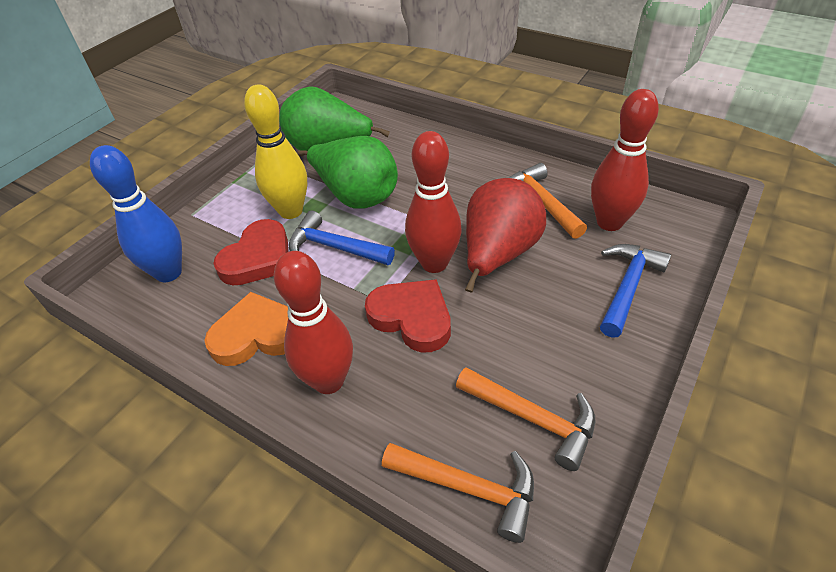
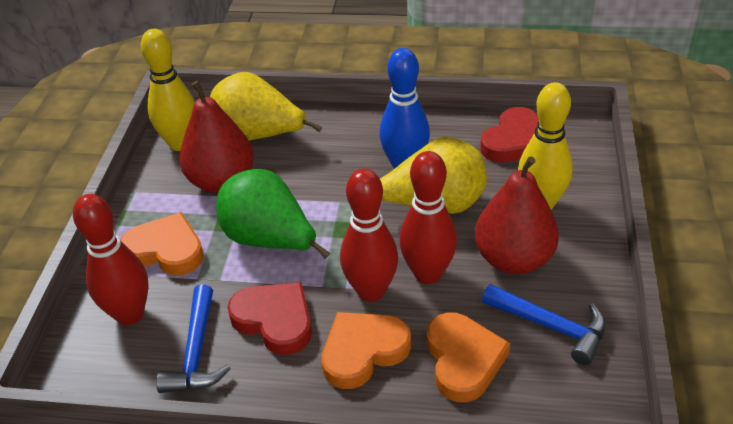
green pear: 2 -> 1
orange hammer: 3 -> 0
orange heart: 1 -> 3
red pear: 1 -> 2
yellow bowling pin: 1 -> 2
yellow pear: 0 -> 2

